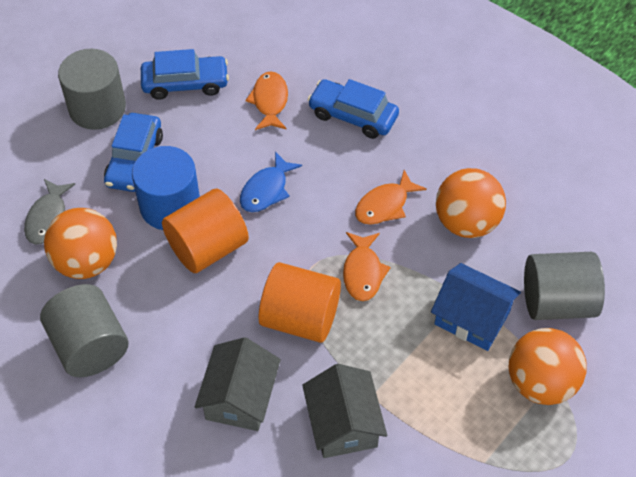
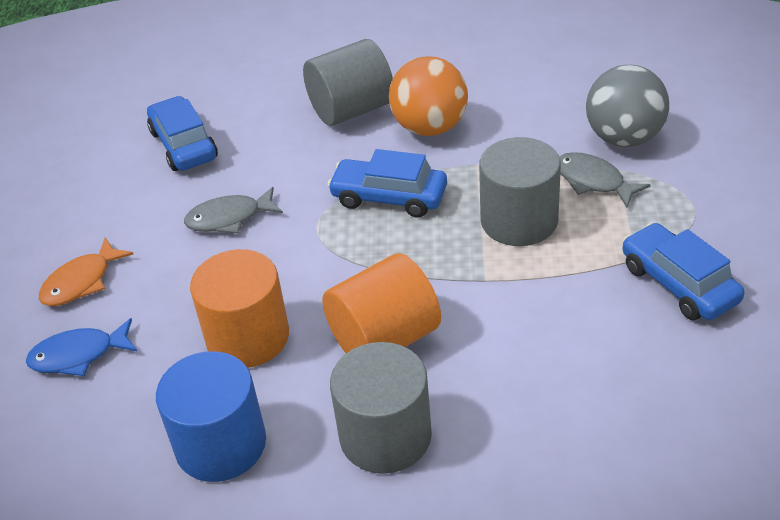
blue house: 1 -> 0
grey ball: 0 -> 1
grey fish: 1 -> 2
grey house: 2 -> 0
orange ball: 3 -> 1
orange fish: 3 -> 1

